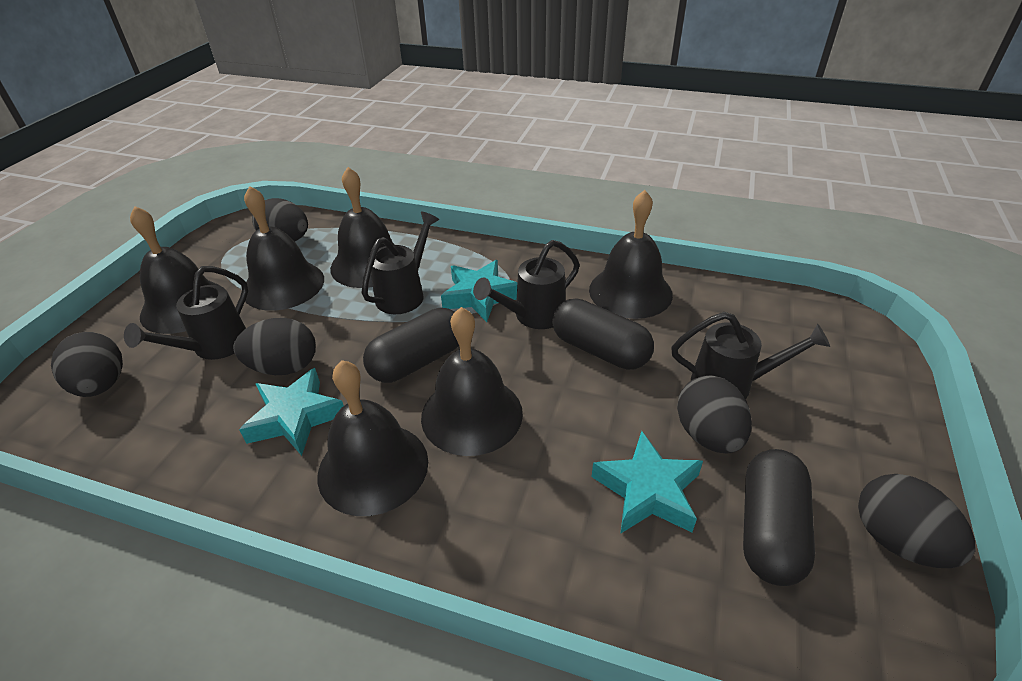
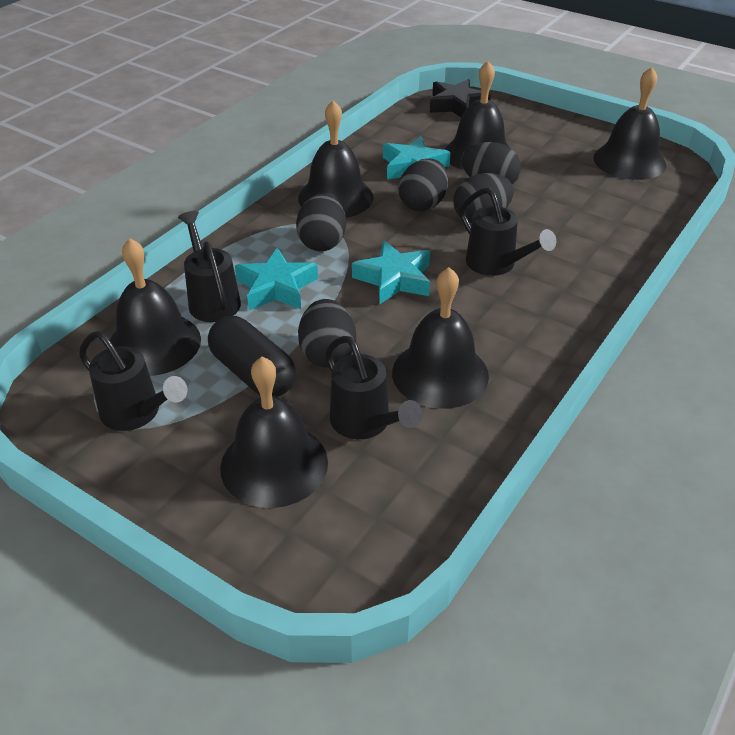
black capsule: 3 -> 1
black star: 0 -> 1

